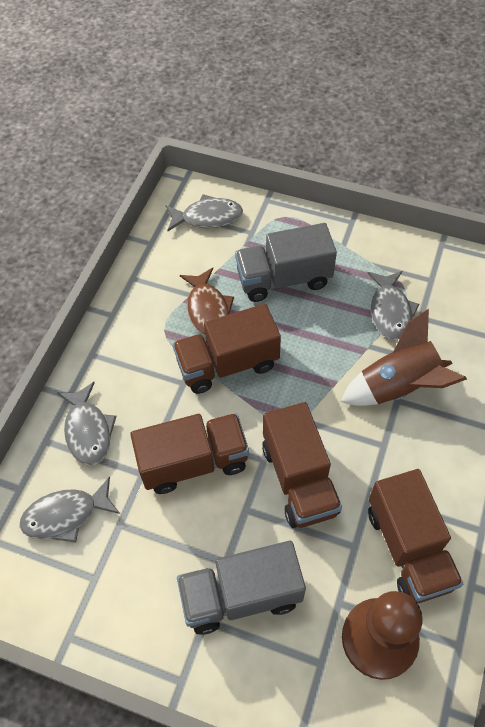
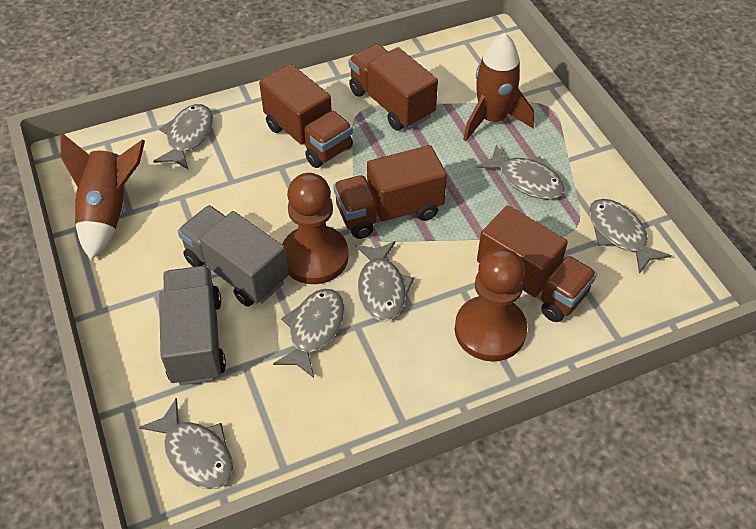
brown fish: 1 -> 0
brown pawn: 1 -> 2
brown rocket: 1 -> 2
grey fish: 4 -> 6

